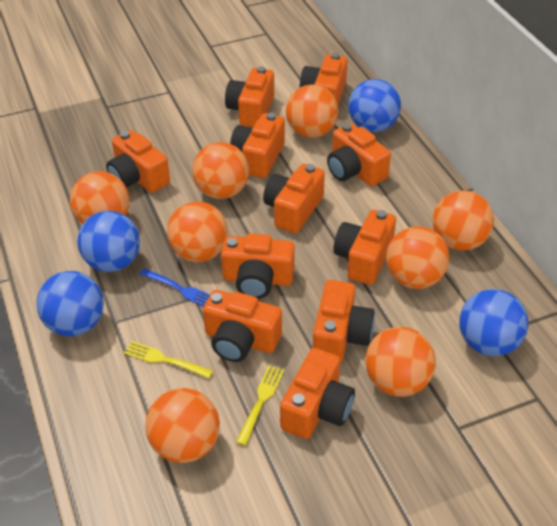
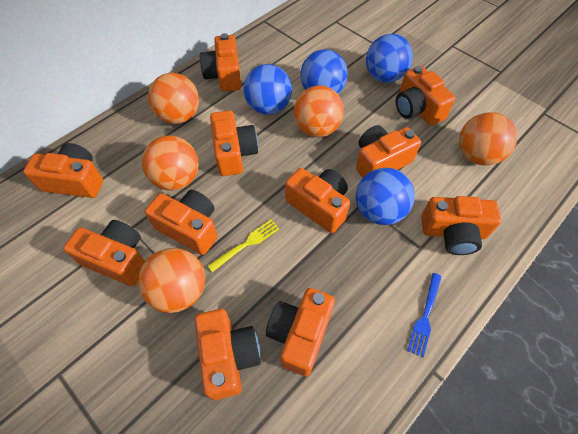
orange ball: 8 -> 5
yellow fork: 2 -> 1

